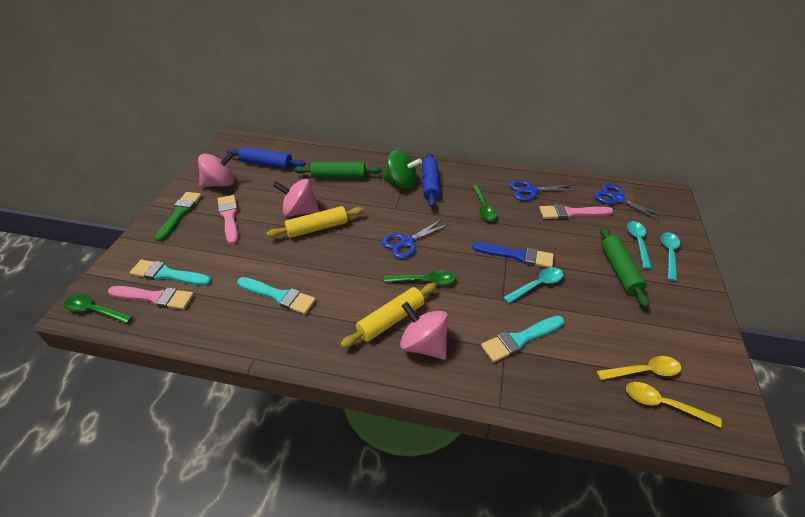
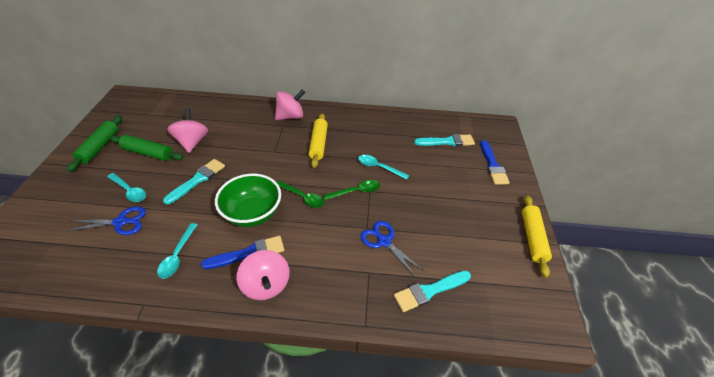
blue brush: 1 -> 2
blue rolling pin: 2 -> 0
blue scissors: 3 -> 2
green bowl: 0 -> 1
green brush: 1 -> 0
green spinning top: 1 -> 0
green spoon: 3 -> 2
pink brush: 3 -> 0
yellow spoon: 2 -> 0

